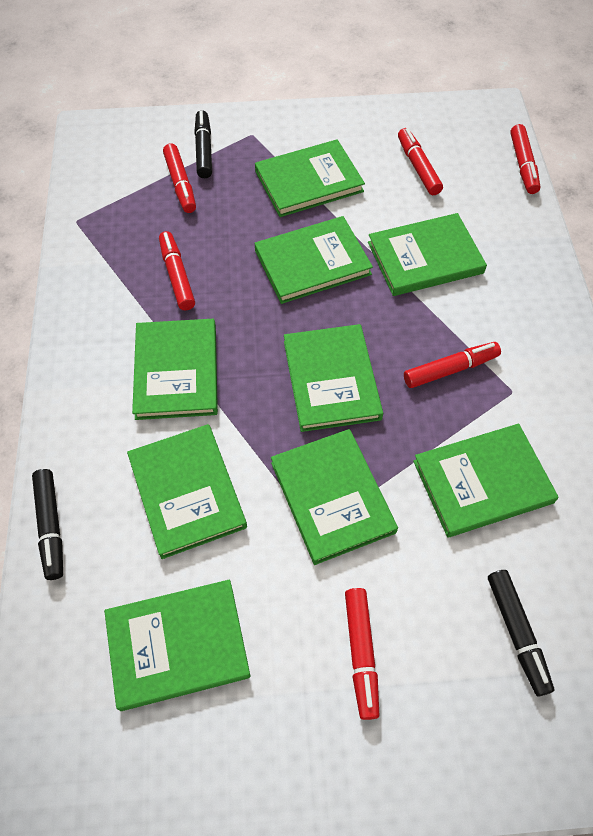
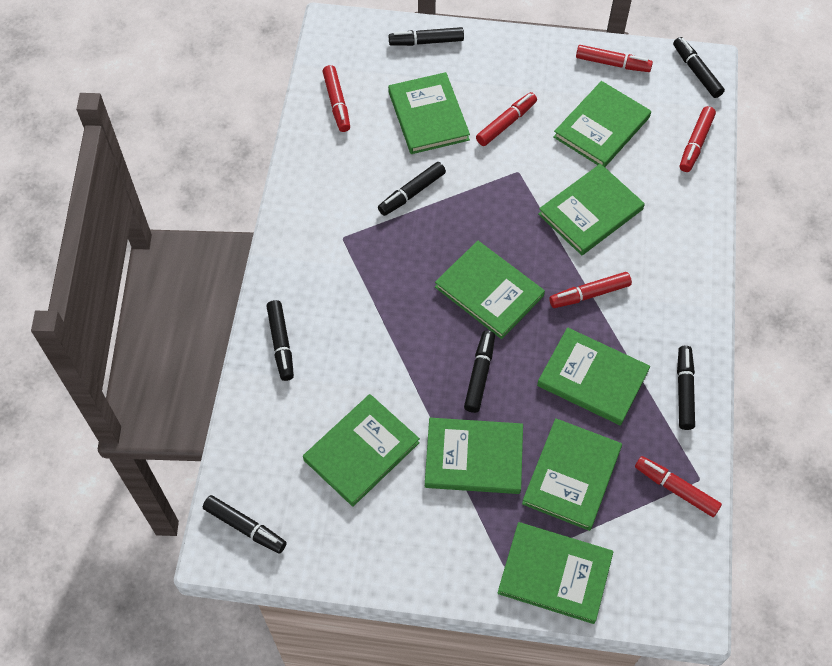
black marker: 3 -> 7

